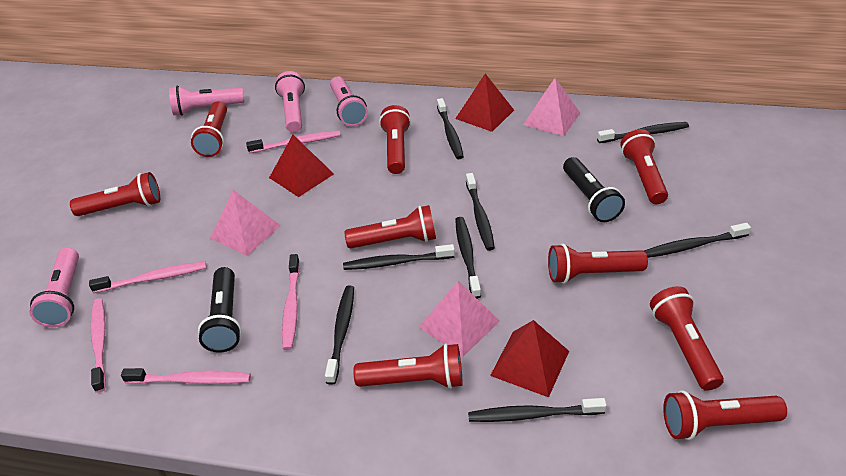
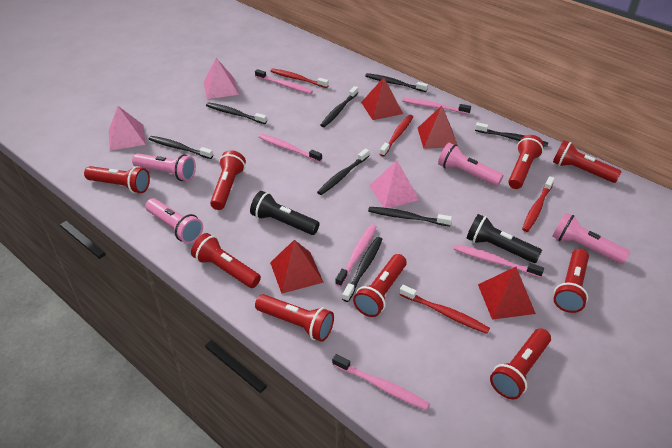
pink toothbrush: 5 -> 6
red pyramid: 3 -> 4
red toothbrush: 0 -> 4

